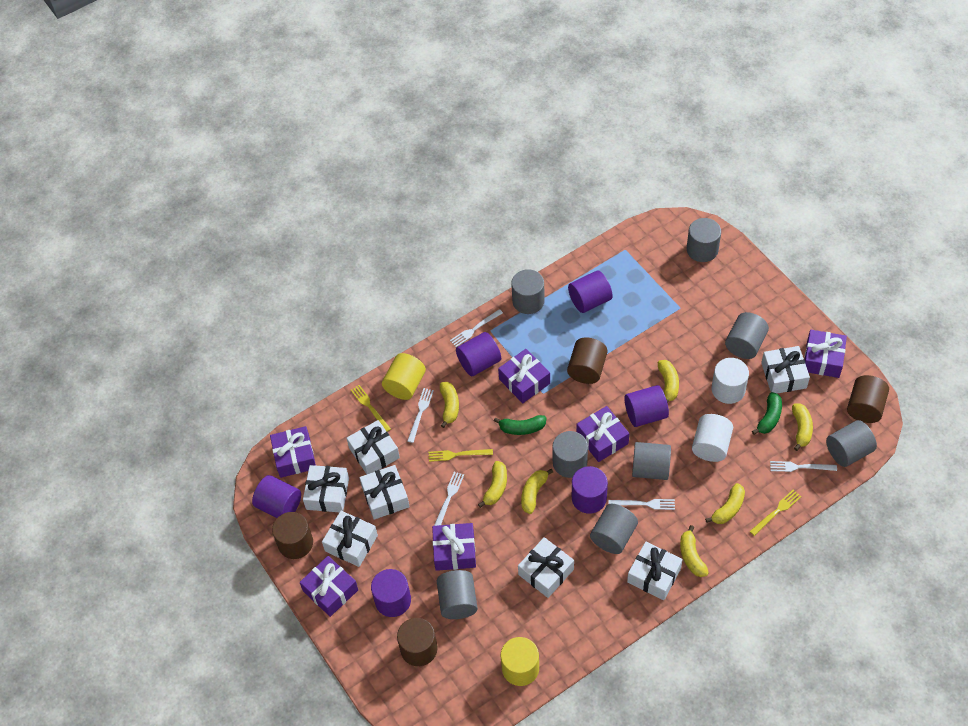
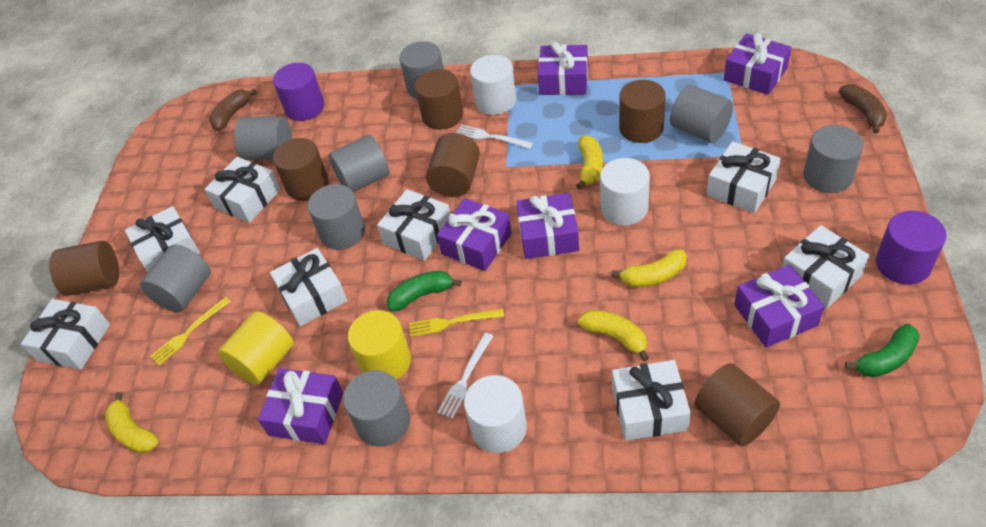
brown banana: 0 -> 2
brown cylinder: 4 -> 6
purple cylinder: 6 -> 2
white cylinder: 2 -> 3
white fork: 5 -> 2
white gift: 7 -> 8
yellow banana: 7 -> 4
yellow fork: 3 -> 2

